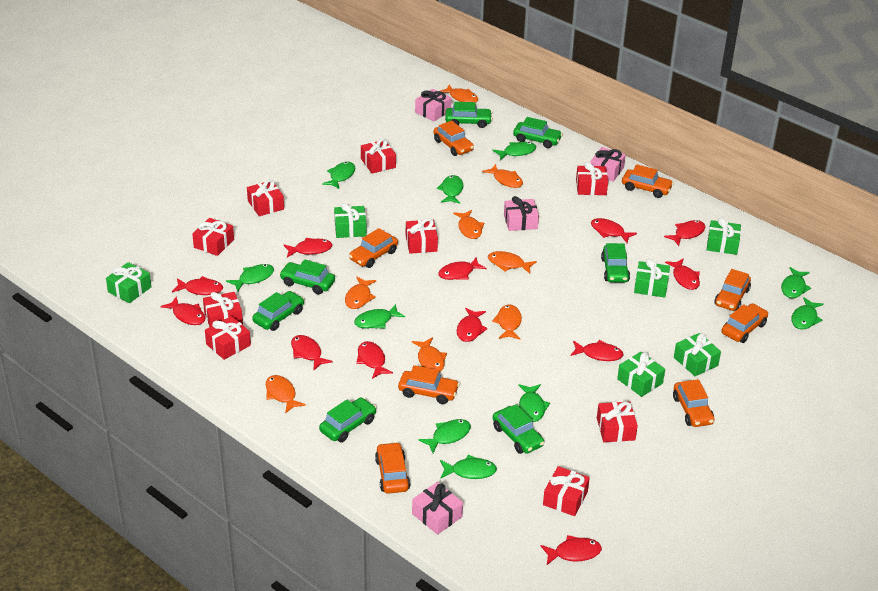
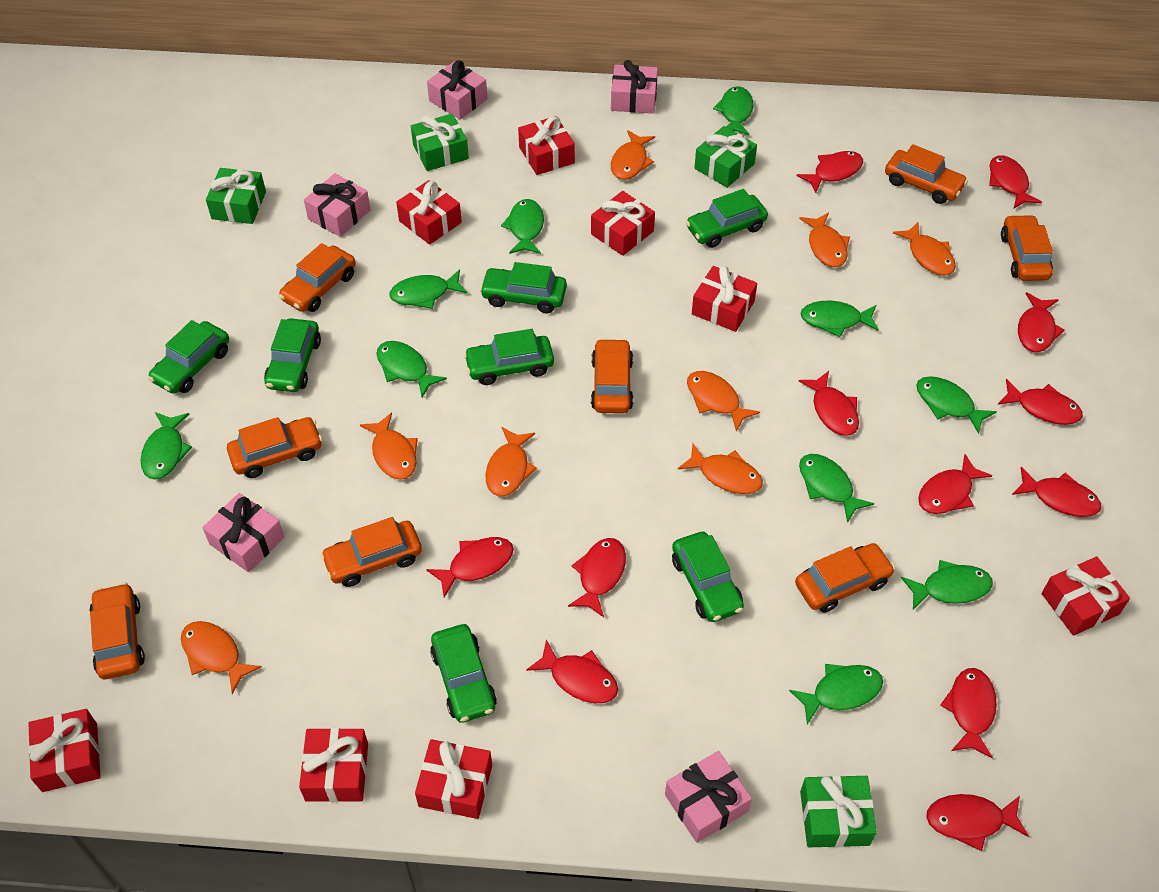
green gift: 6 -> 4
pink gift: 4 -> 5
red gift: 9 -> 8

